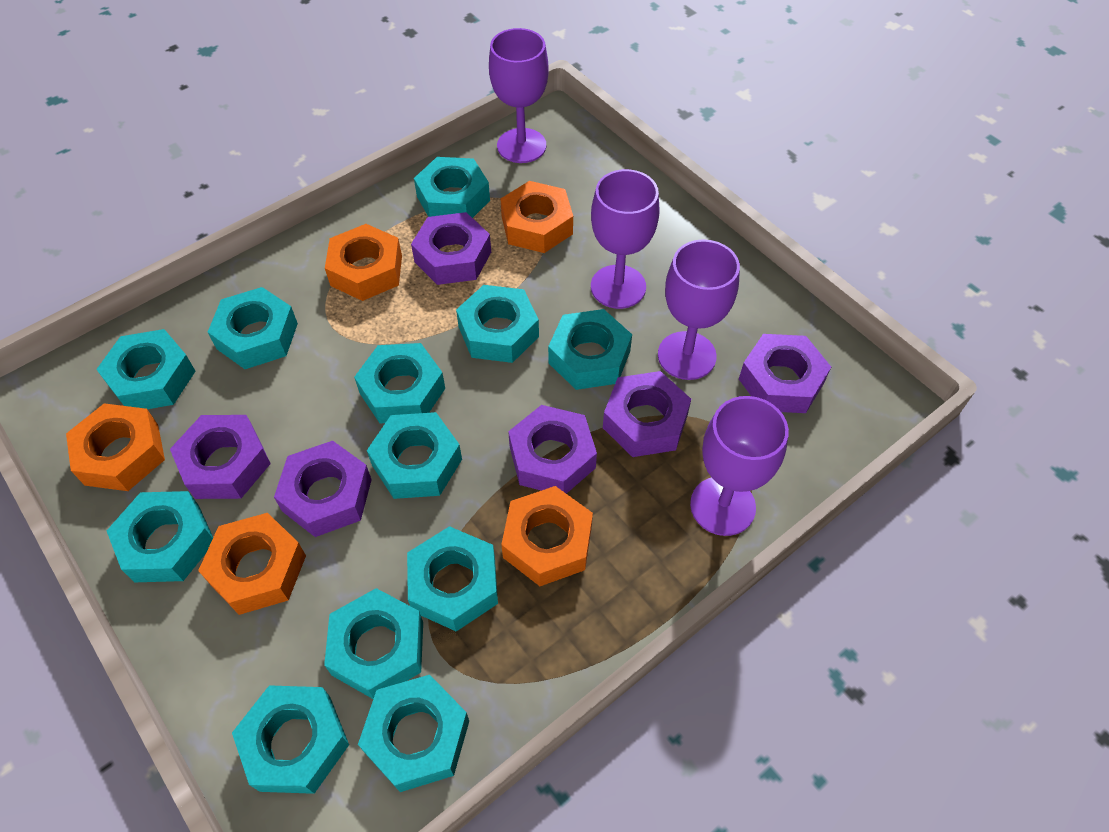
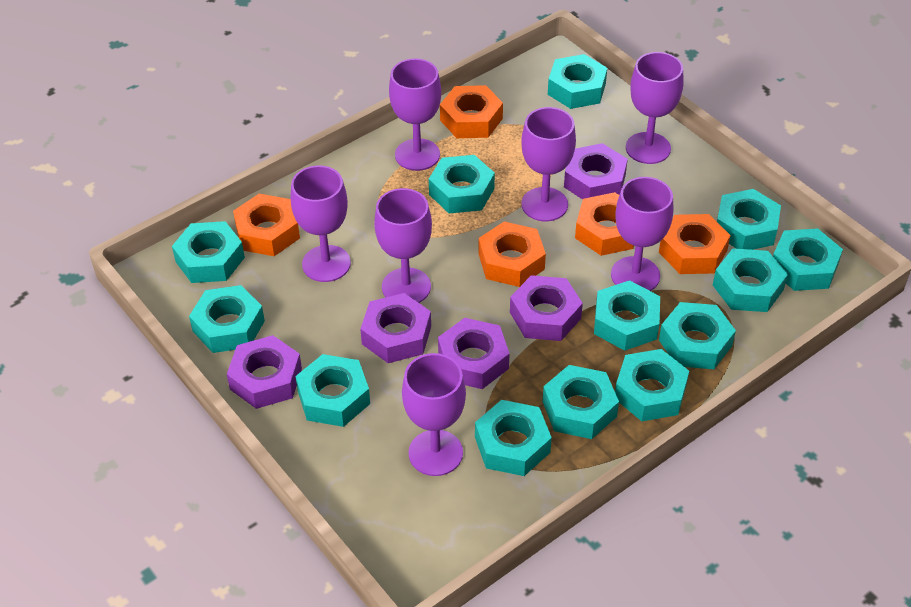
purple goblet: 4 -> 7
purple nut: 6 -> 5
turquoise nut: 12 -> 13

